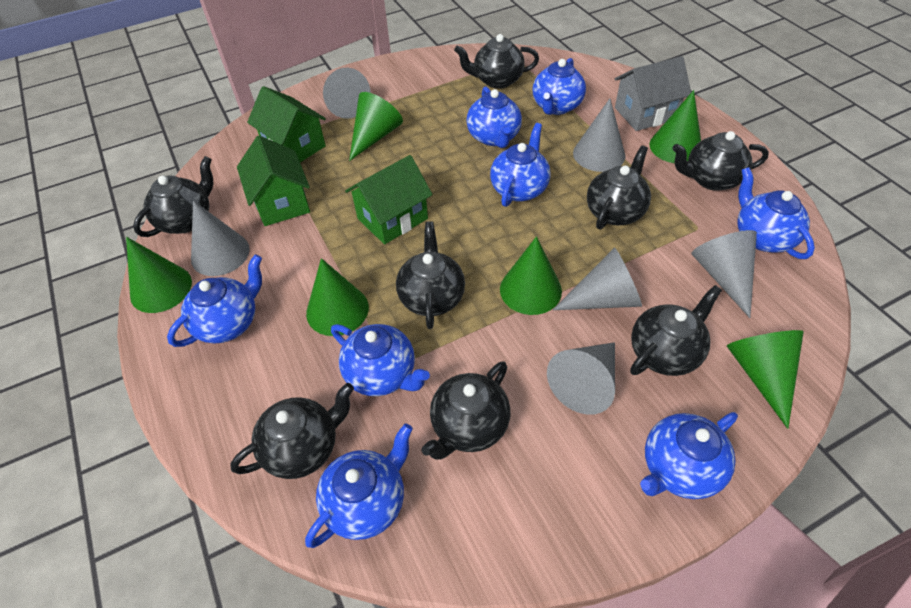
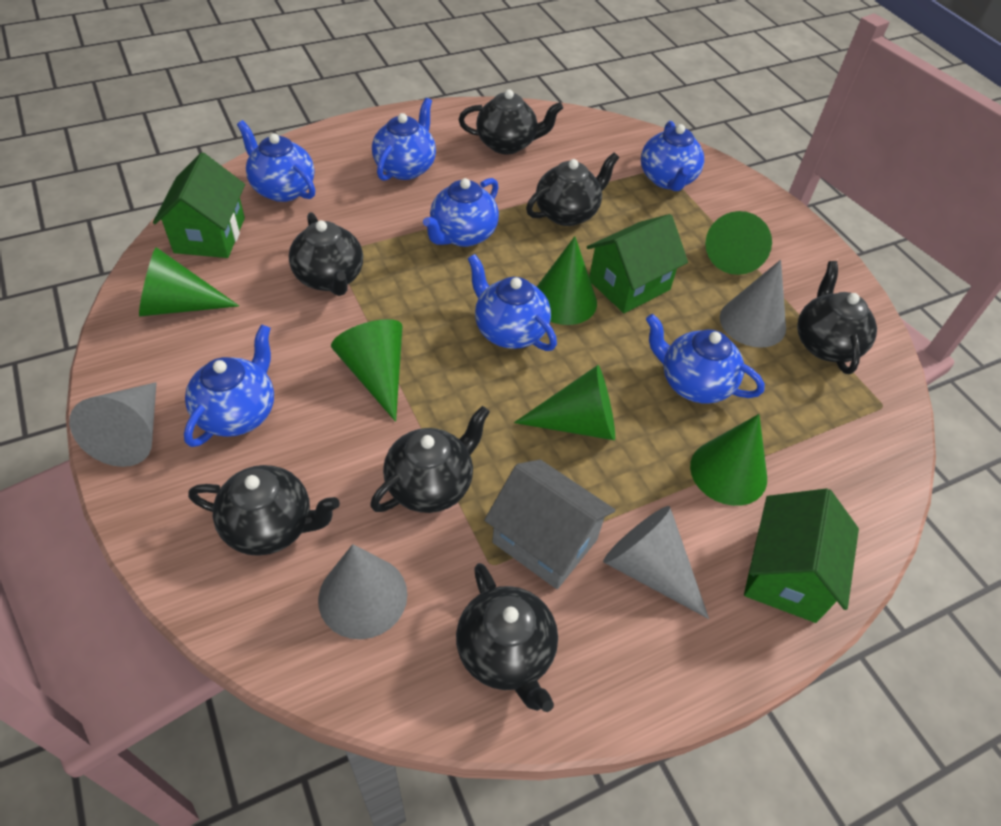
black teapot: 8 -> 7
blue teapot: 8 -> 7
grey cone: 6 -> 4

